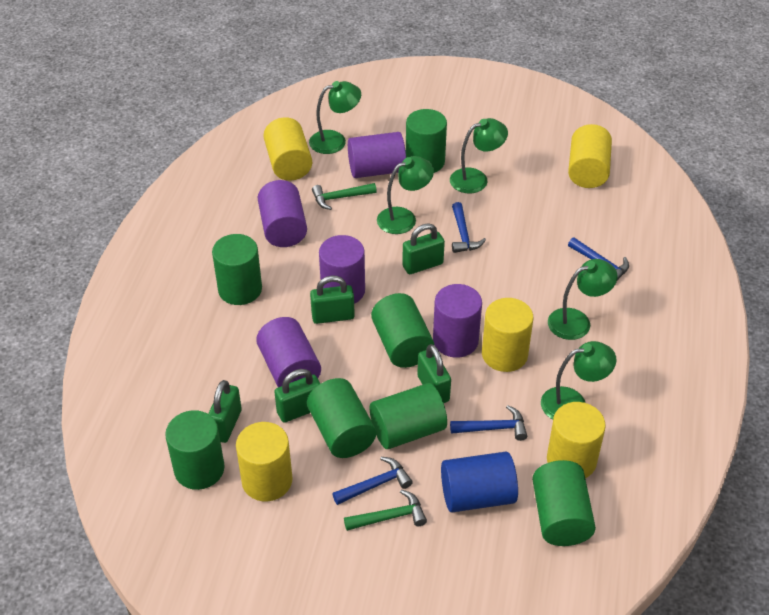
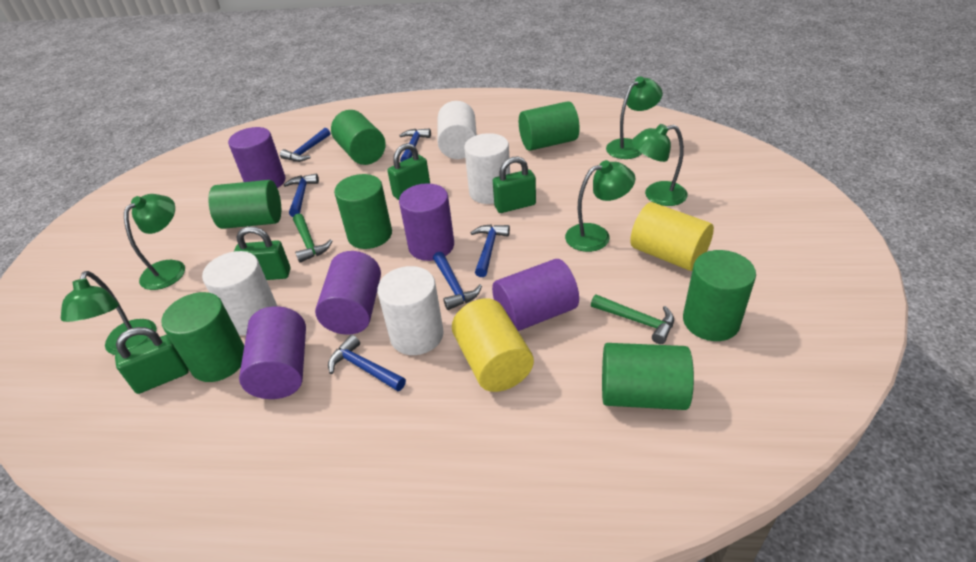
blue cylinder: 1 -> 0
blue hammer: 4 -> 6
green padlock: 5 -> 4
white cylinder: 0 -> 4
yellow cylinder: 5 -> 2

